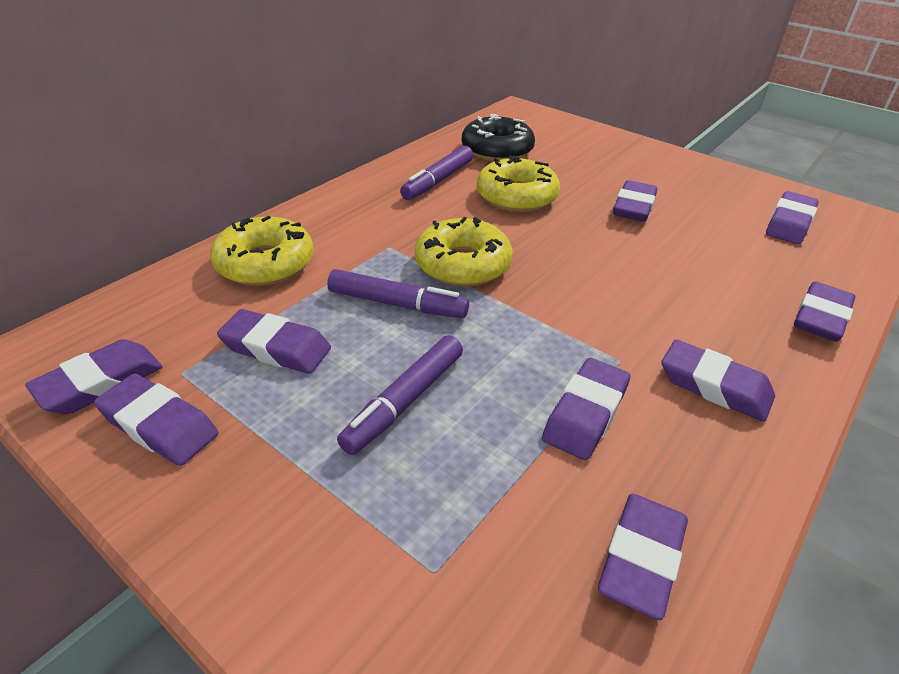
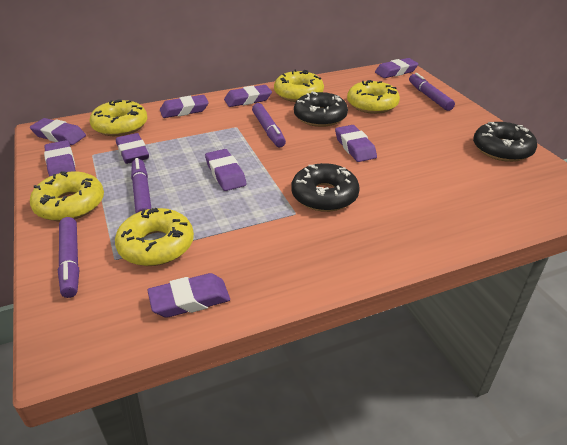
black donut: 1 -> 3
purple marker: 3 -> 4
yellow donut: 3 -> 5

